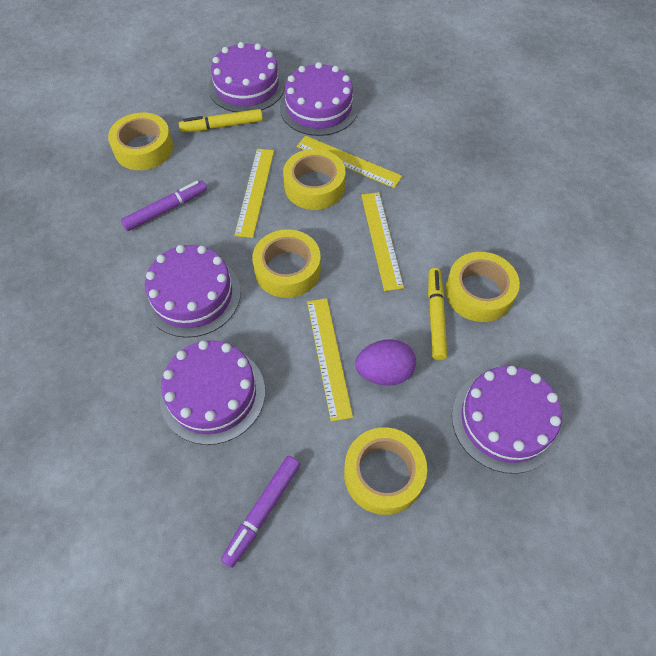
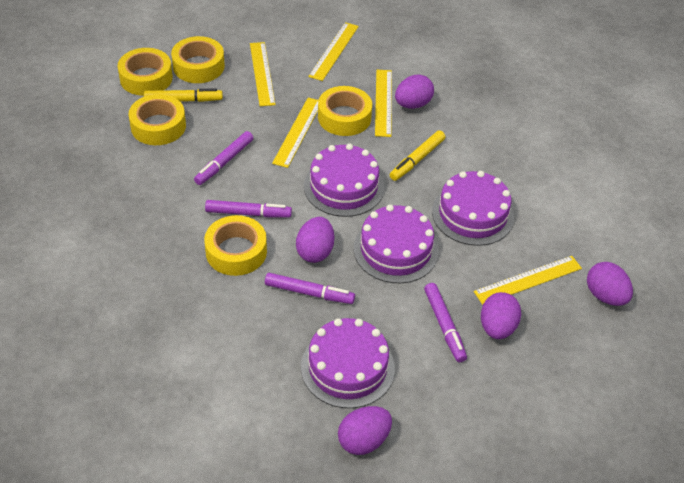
purple cake: 5 -> 4
purple egg: 1 -> 5
purple marker: 2 -> 4
yellow ruler: 4 -> 5

